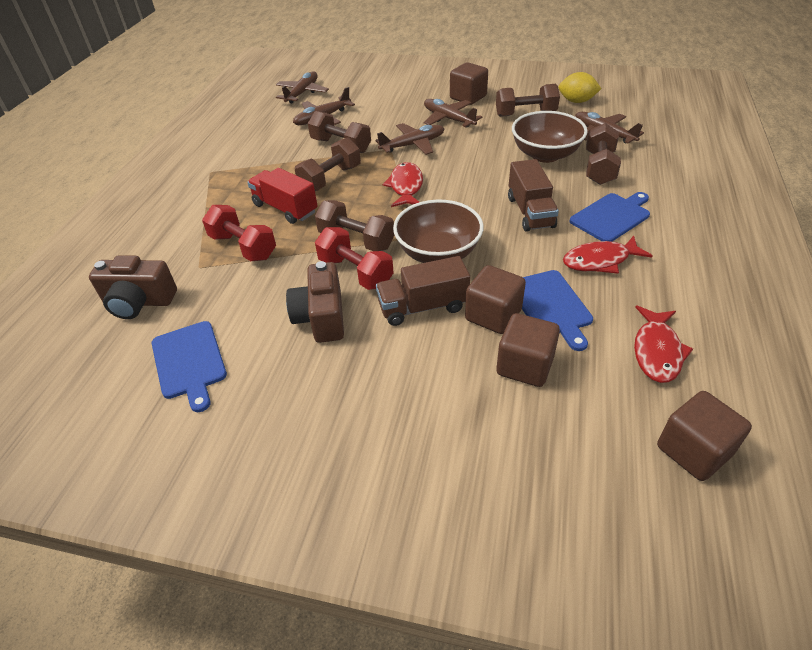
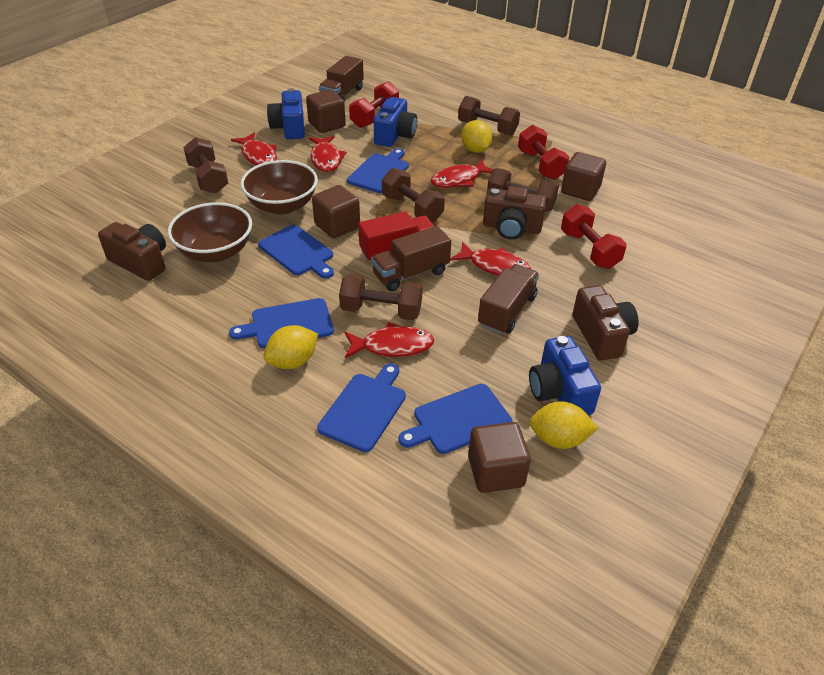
blue camera: 0 -> 3
blue cutting board: 3 -> 5
brown camera: 2 -> 3
brown plane: 5 -> 0
brown truck: 2 -> 3
red dumbbell: 2 -> 3
red fish: 3 -> 5
yellow lemon: 1 -> 3

